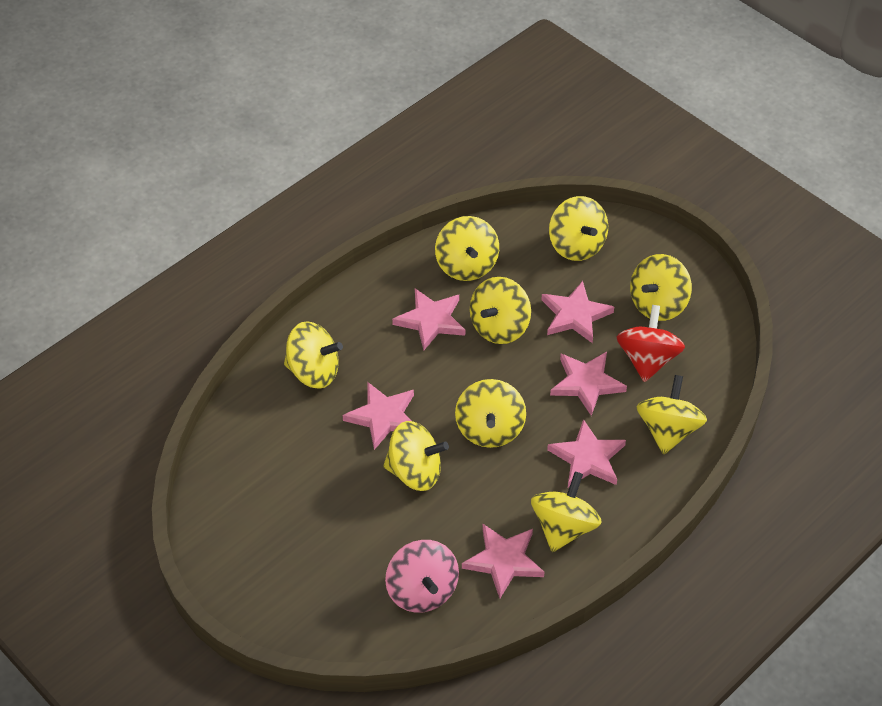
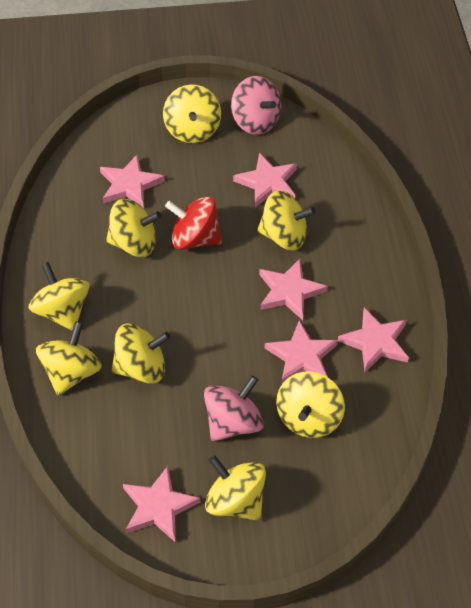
pink spinning top: 1 -> 2
yellow spinning top: 9 -> 8

